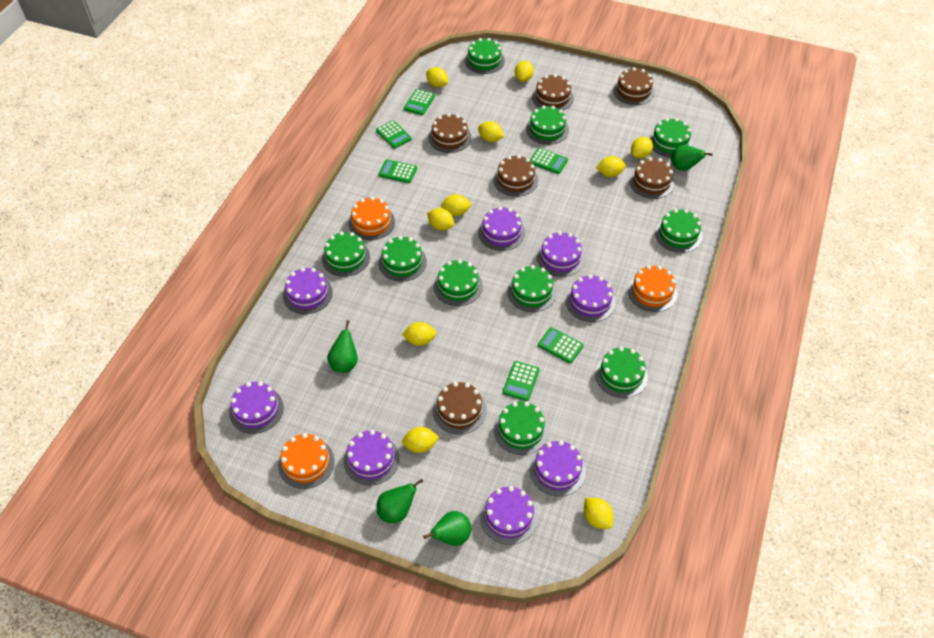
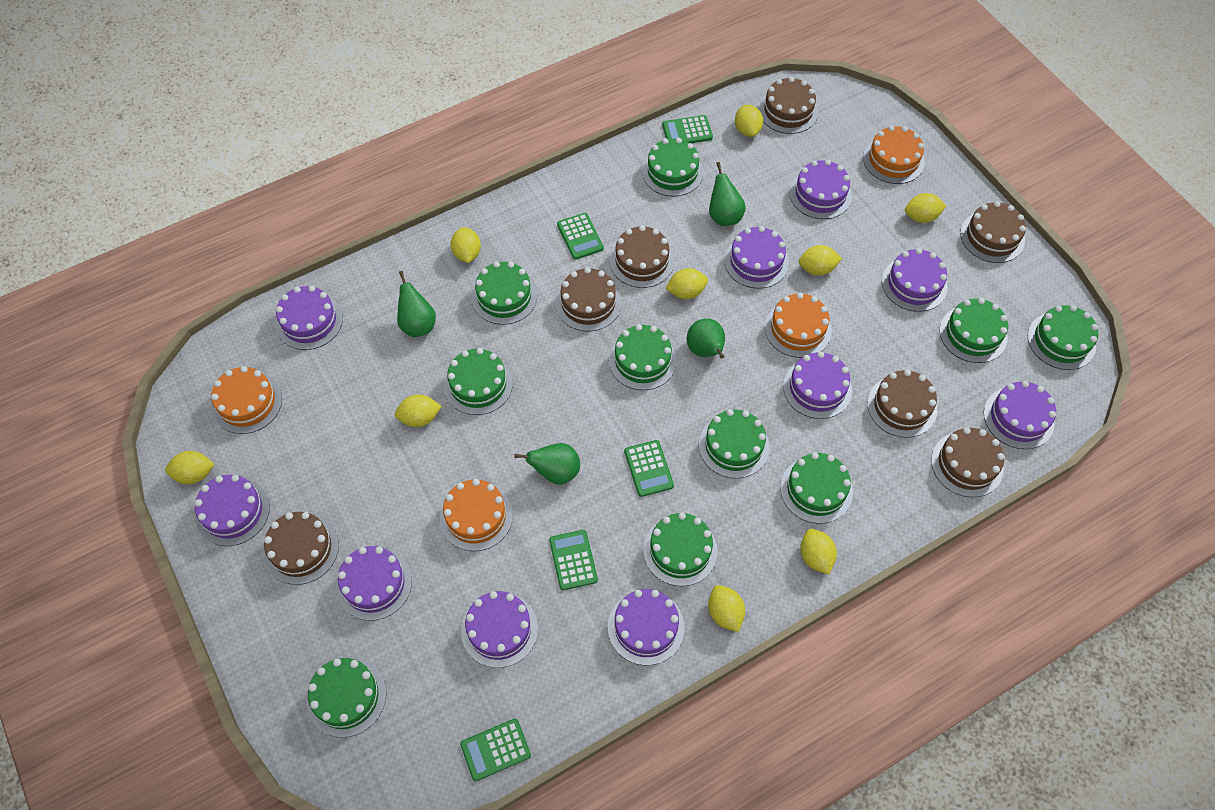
brown cake: 6 -> 7
green calculator: 6 -> 5
orange cake: 3 -> 4
purple cake: 8 -> 10
yellow lemon: 10 -> 9

